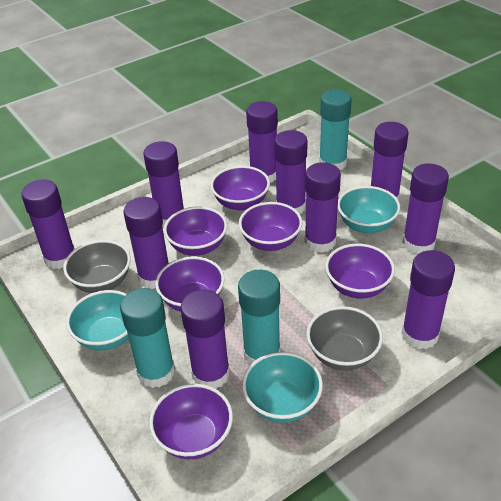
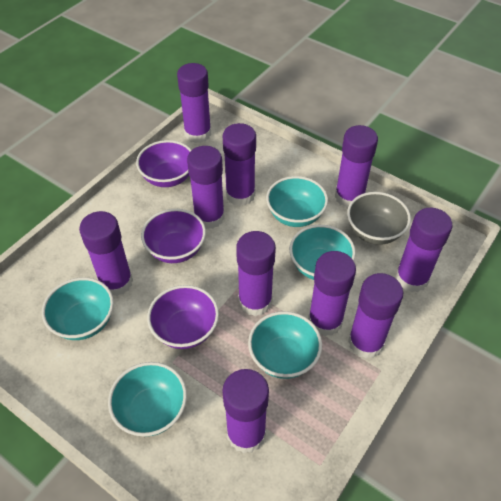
grey bowl: 2 -> 1
purple bowl: 6 -> 3
turquoise bowl: 3 -> 5
turquoise glue stick: 3 -> 0

